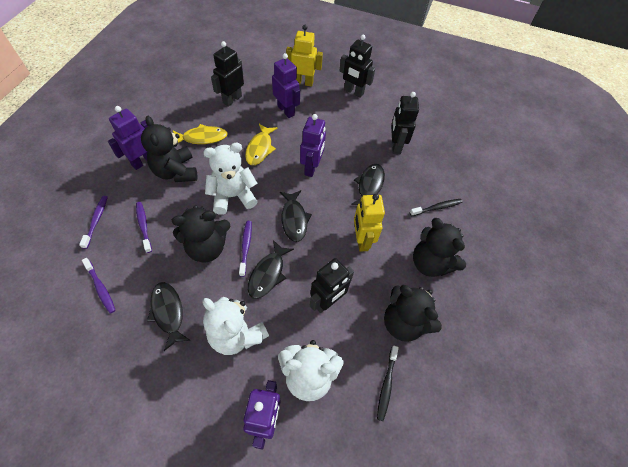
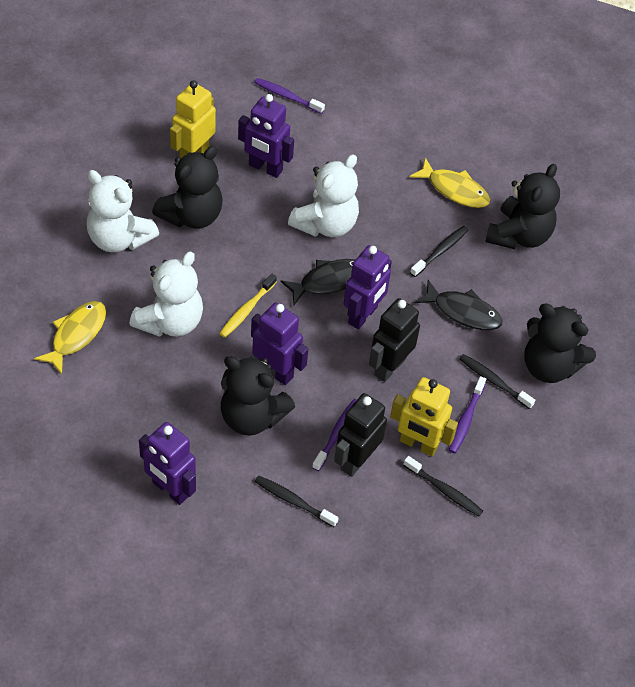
black fish: 4 -> 2
black robot: 4 -> 2
black toothbrush: 2 -> 4
purple toothbrush: 4 -> 3
yellow toothbrush: 0 -> 1

